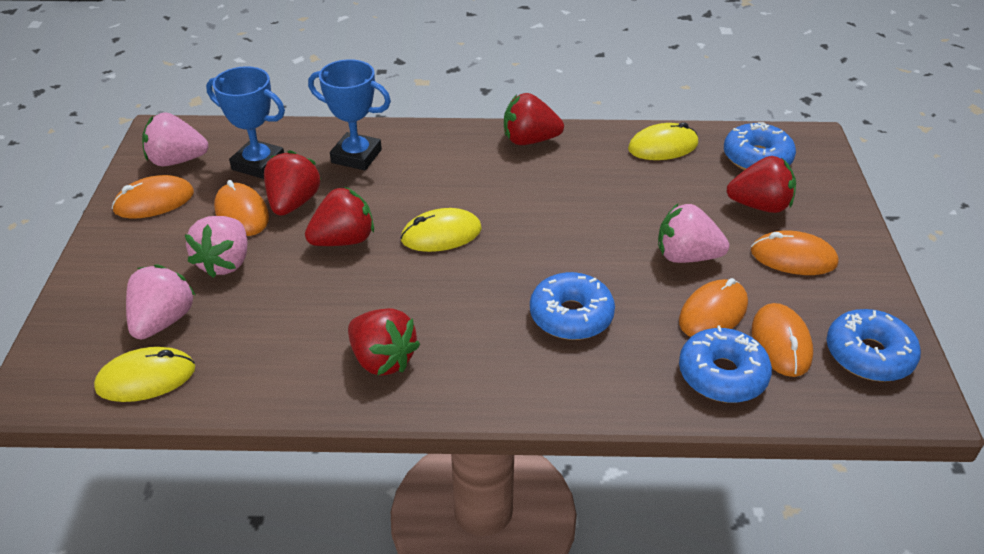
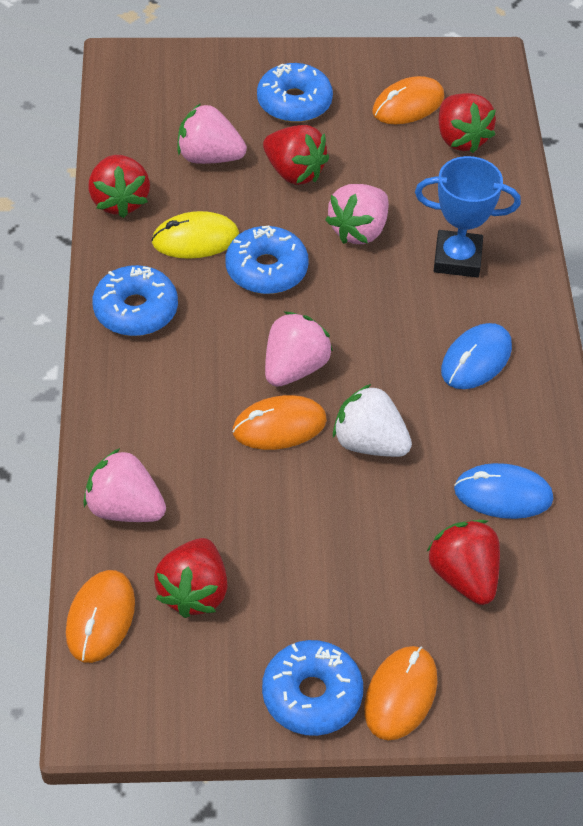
blue mouse: 0 -> 2
blue trophy: 2 -> 1
orange mouse: 5 -> 4
white strawberry: 0 -> 1
yellow mouse: 3 -> 1

